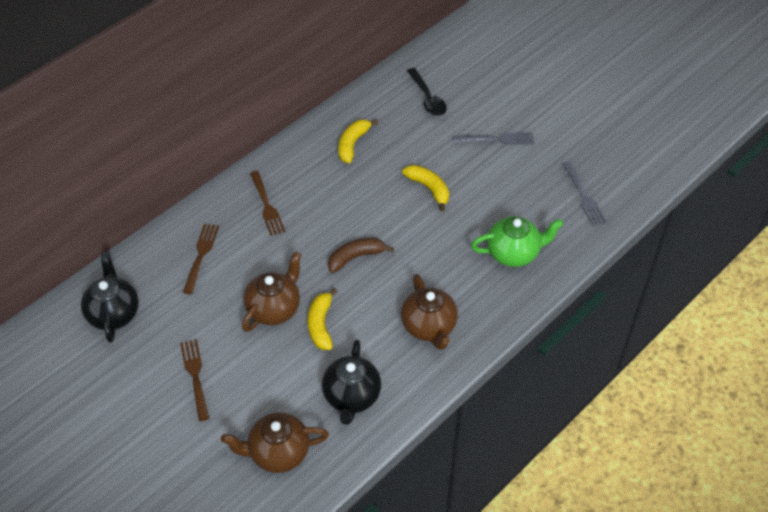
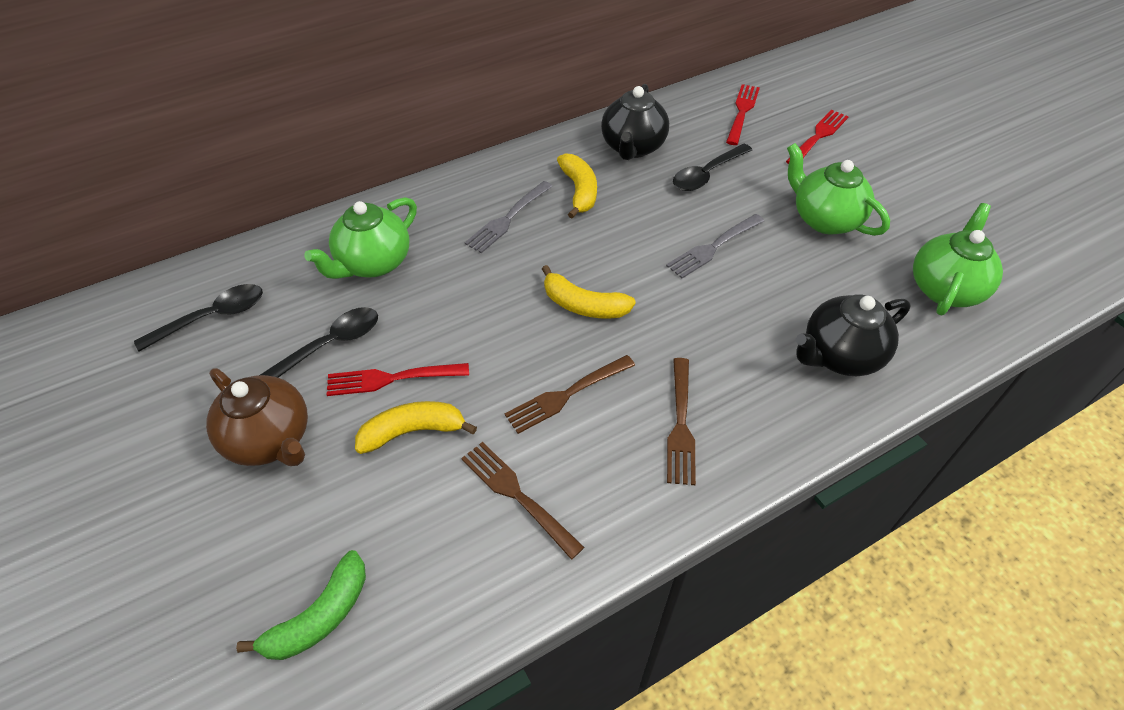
black spoon: 1 -> 3
brown banana: 1 -> 0
brown teapot: 3 -> 1
green banana: 0 -> 1
green teapot: 1 -> 3
red fork: 0 -> 3

